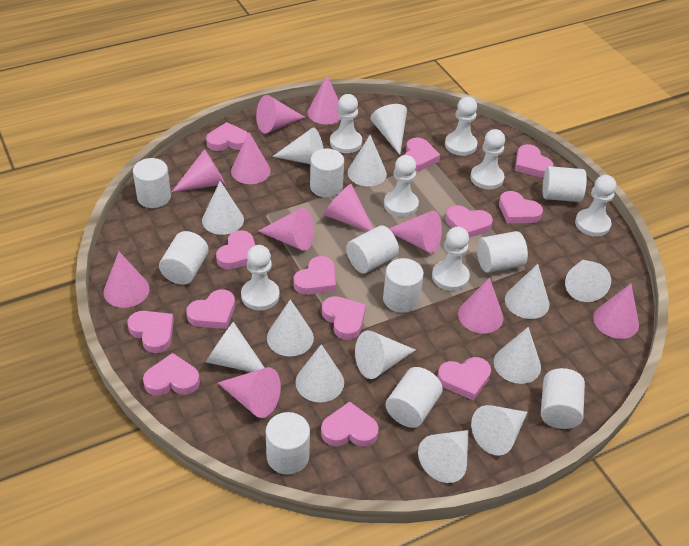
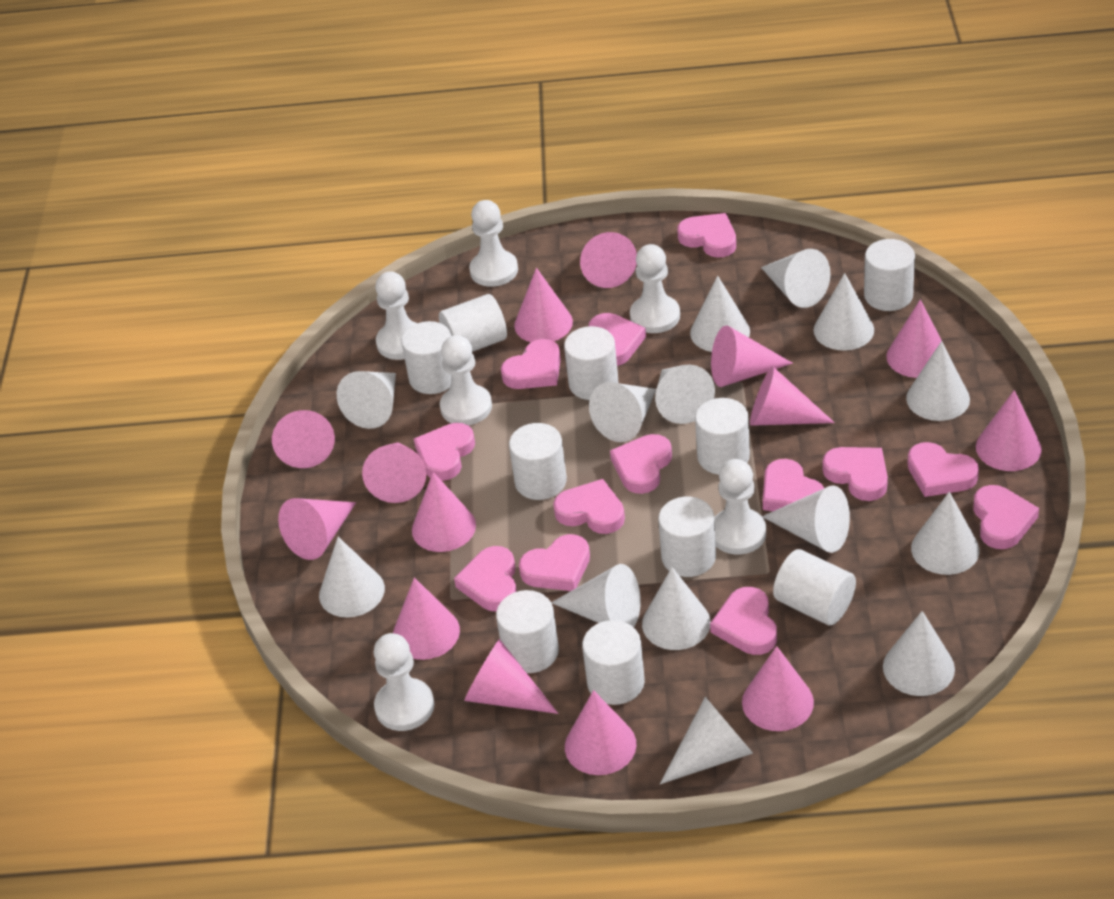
pink cone: 11 -> 14
white cone: 13 -> 14
white pawn: 7 -> 6

